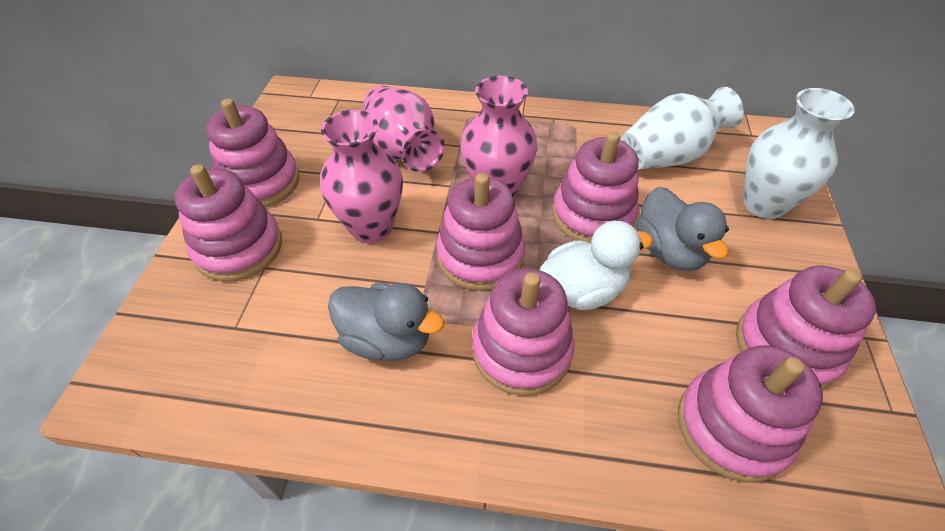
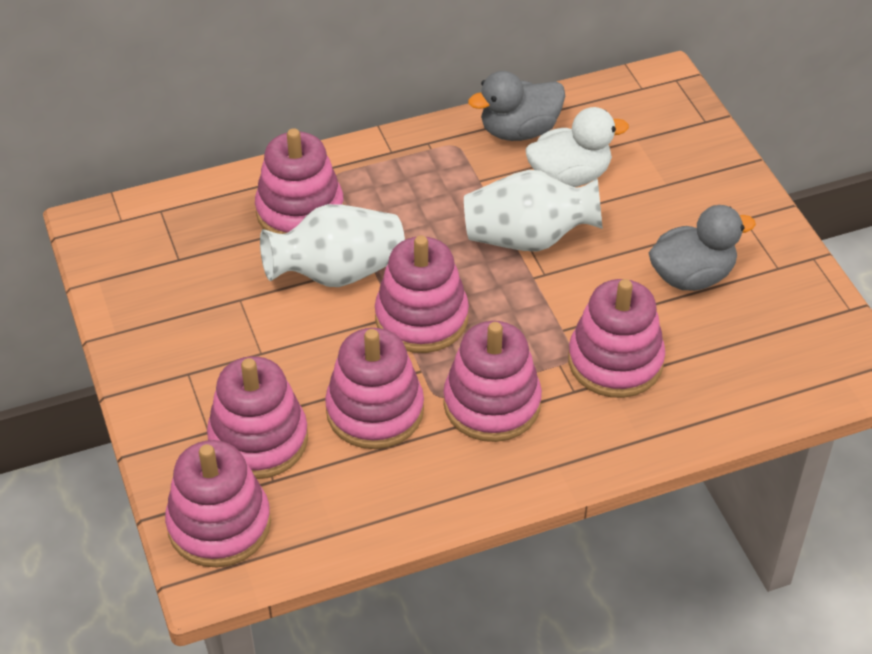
pink vase: 3 -> 0

